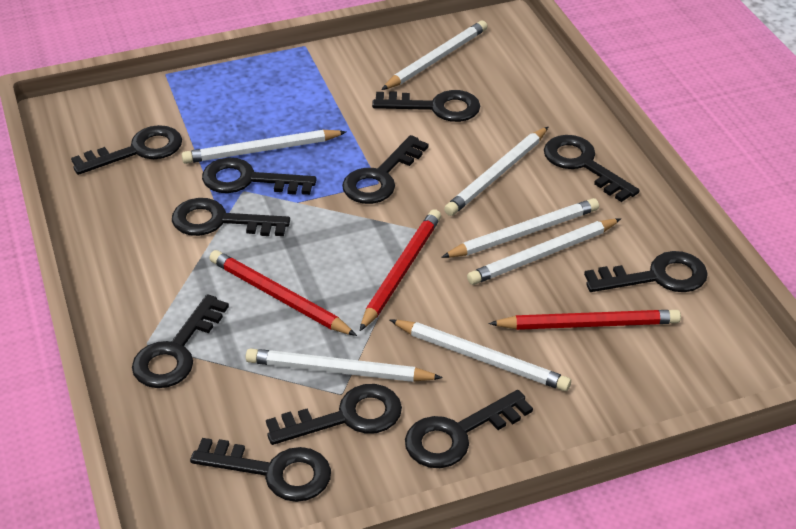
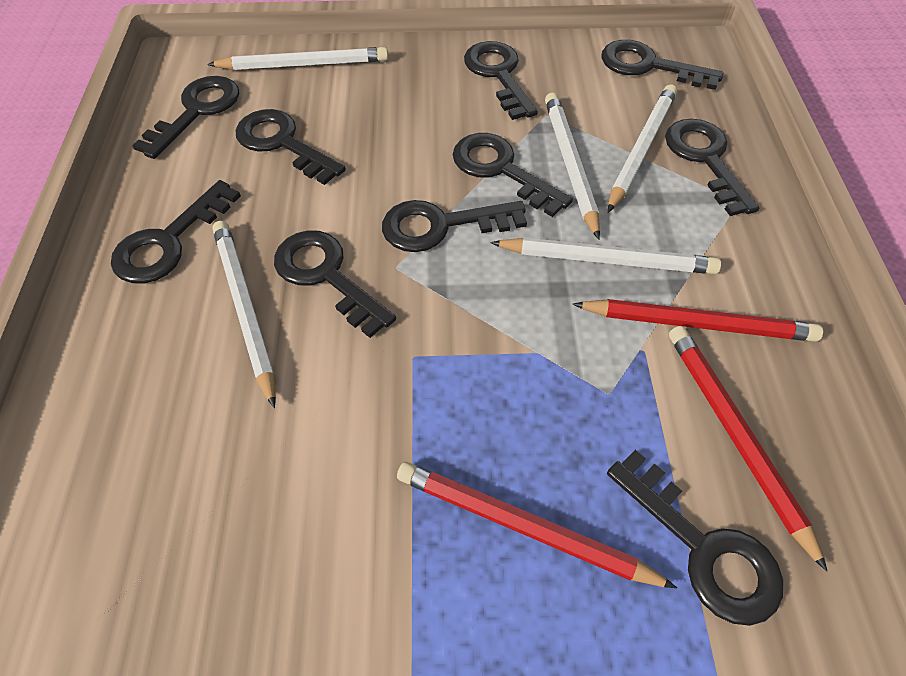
black key: 11 -> 10
white pencil: 7 -> 5

